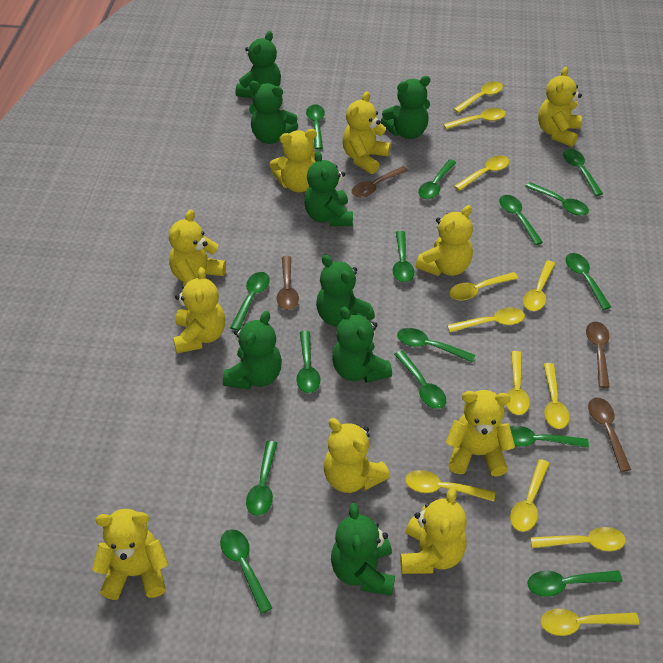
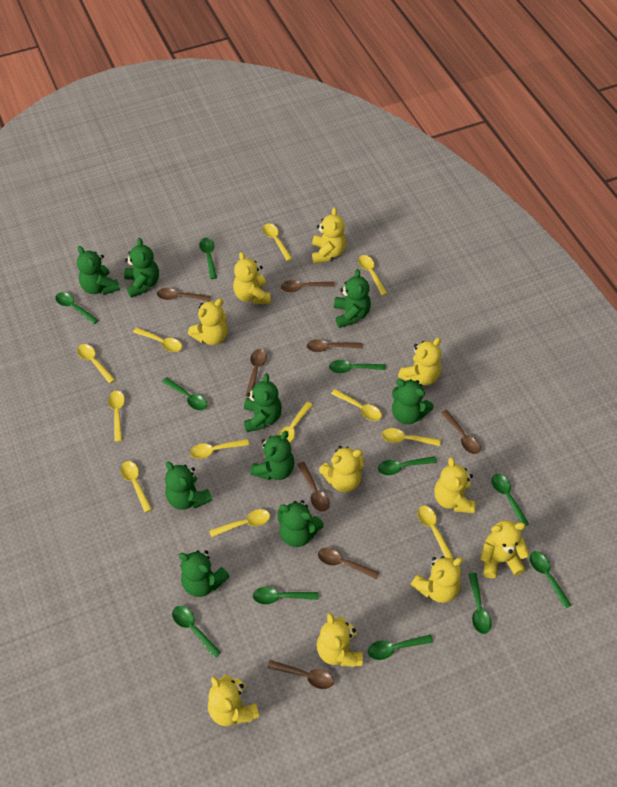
brown spoon: 4 -> 8
green spoon: 15 -> 11
green teddy bear: 8 -> 9

